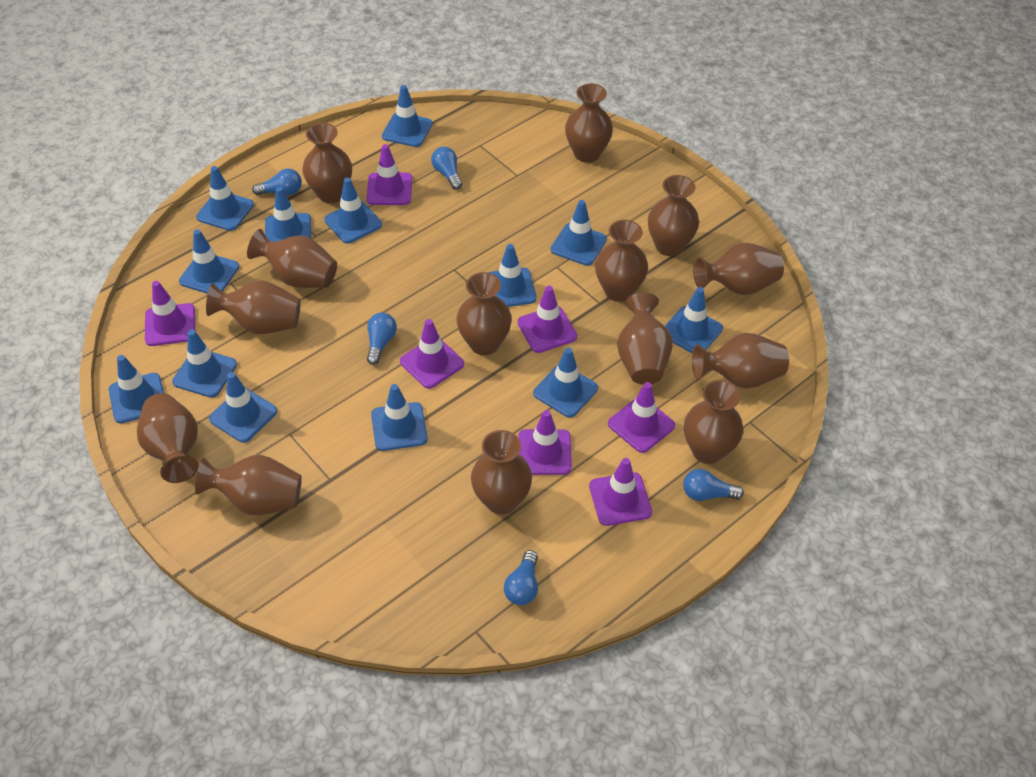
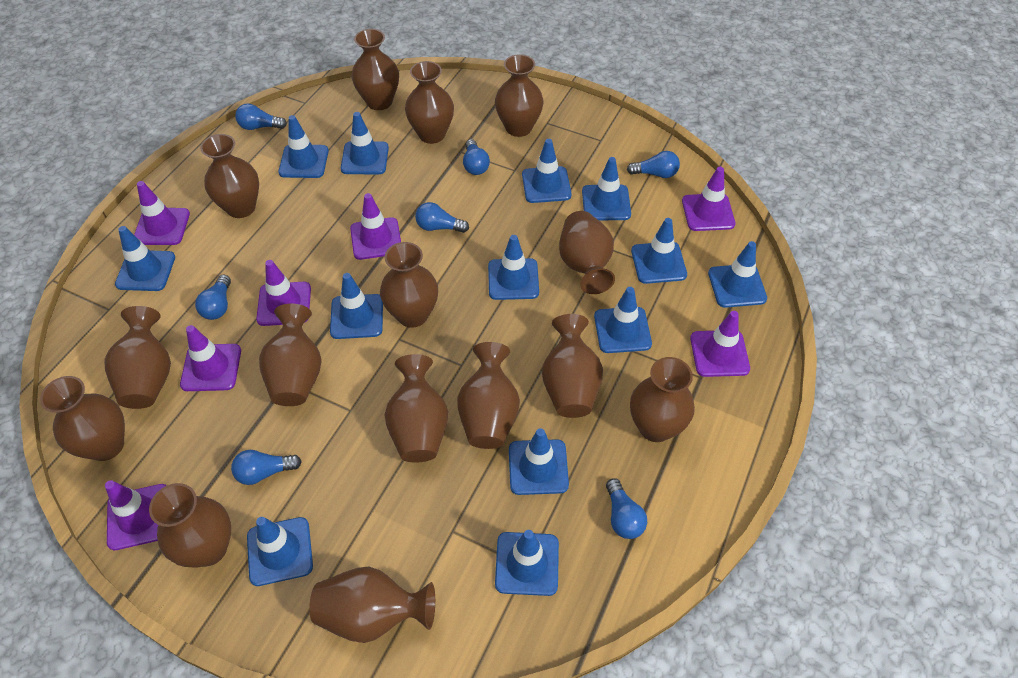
blue light bulb: 5 -> 7
brown vase: 14 -> 15

